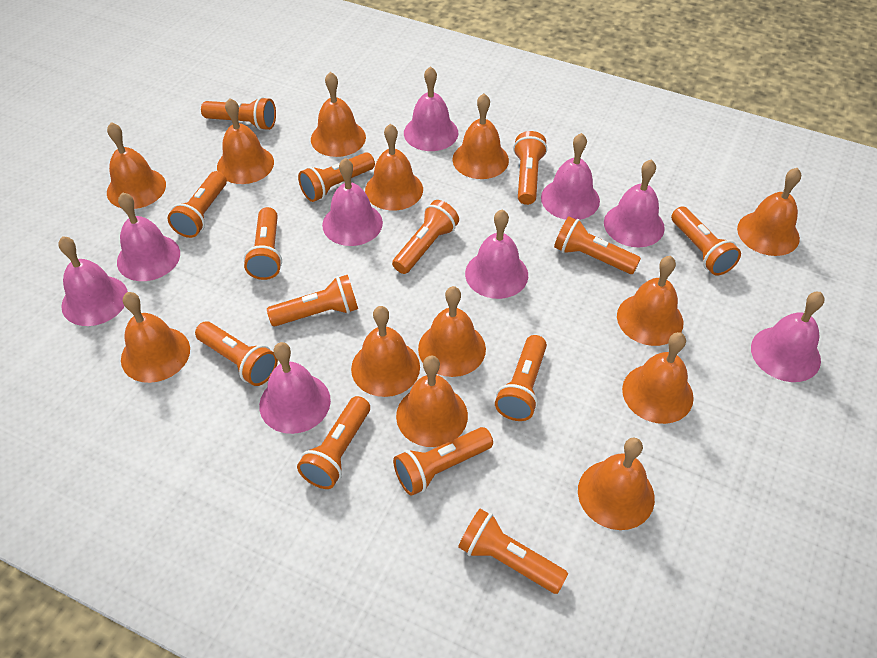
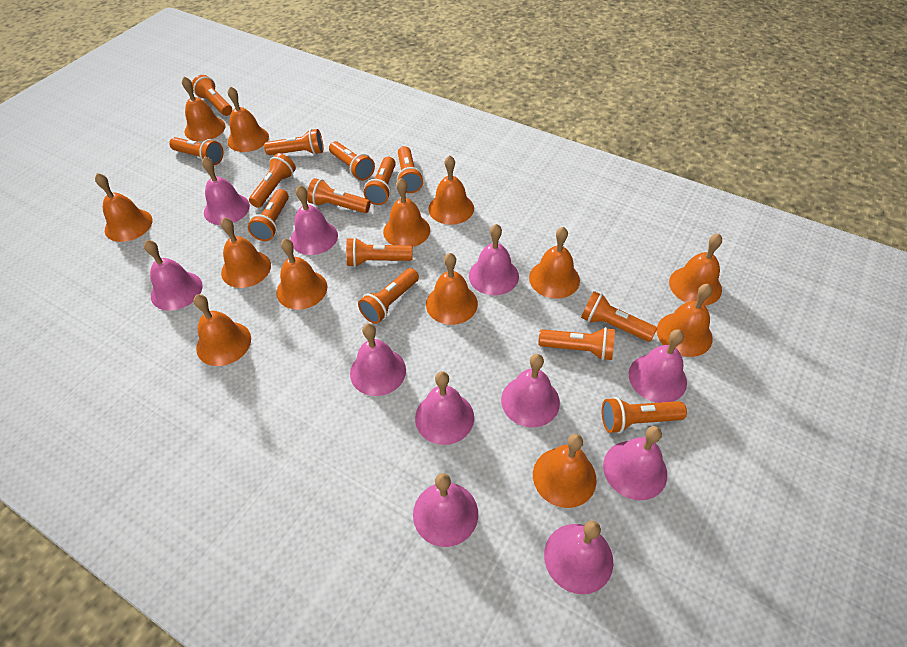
pink bell: 9 -> 11

